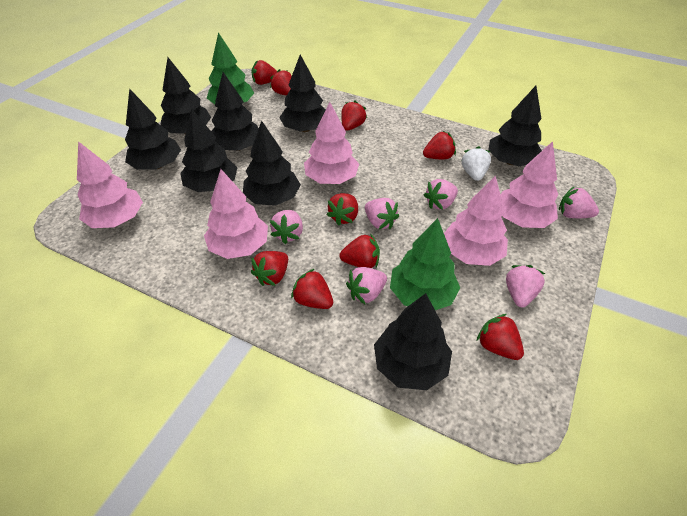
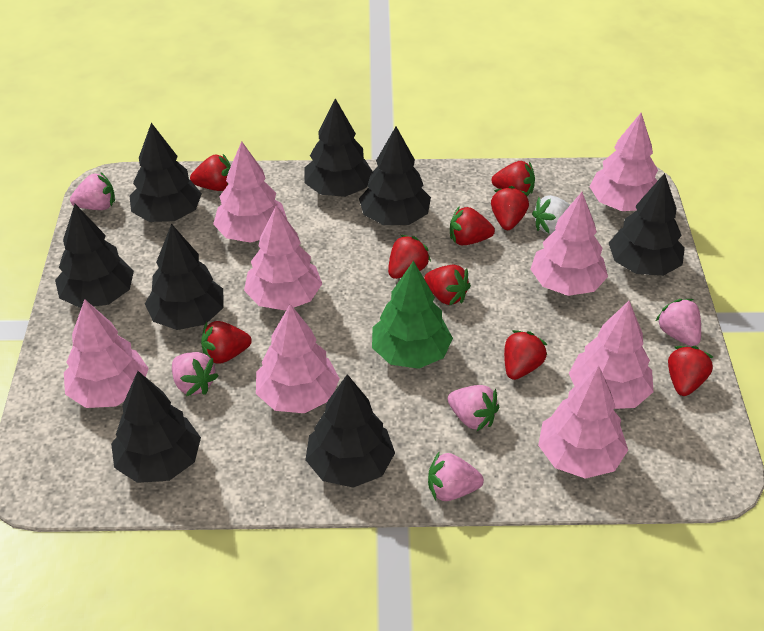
green tree: 2 -> 1
pink strawberry: 6 -> 5
pink tree: 5 -> 8

